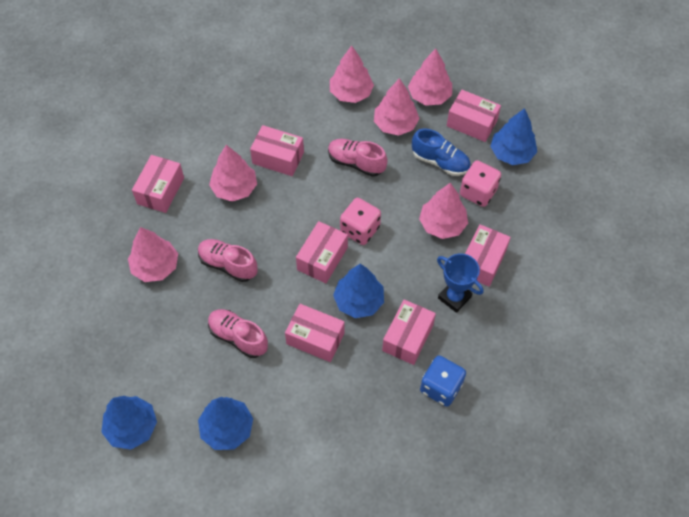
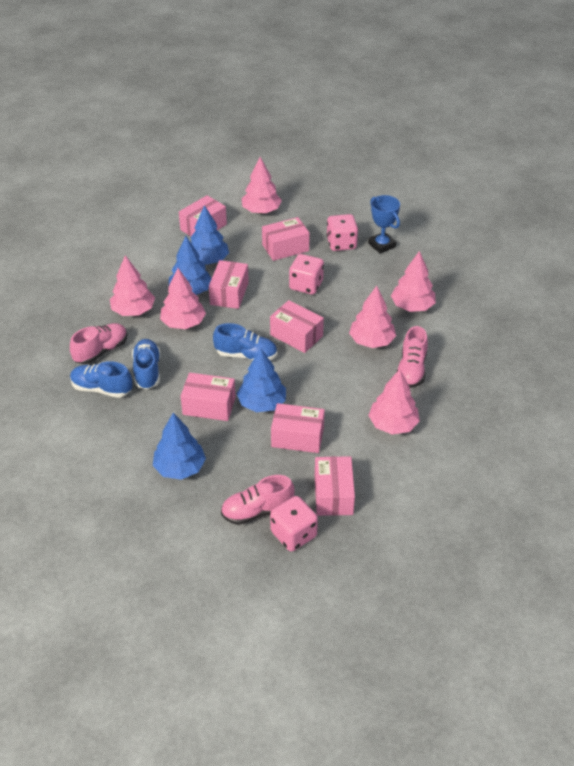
blue dice: 1 -> 0
blue shoe: 1 -> 3
pink dice: 2 -> 3

